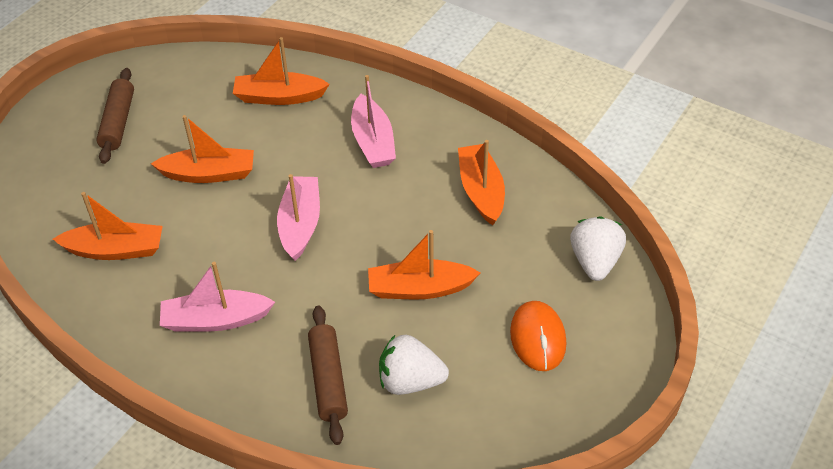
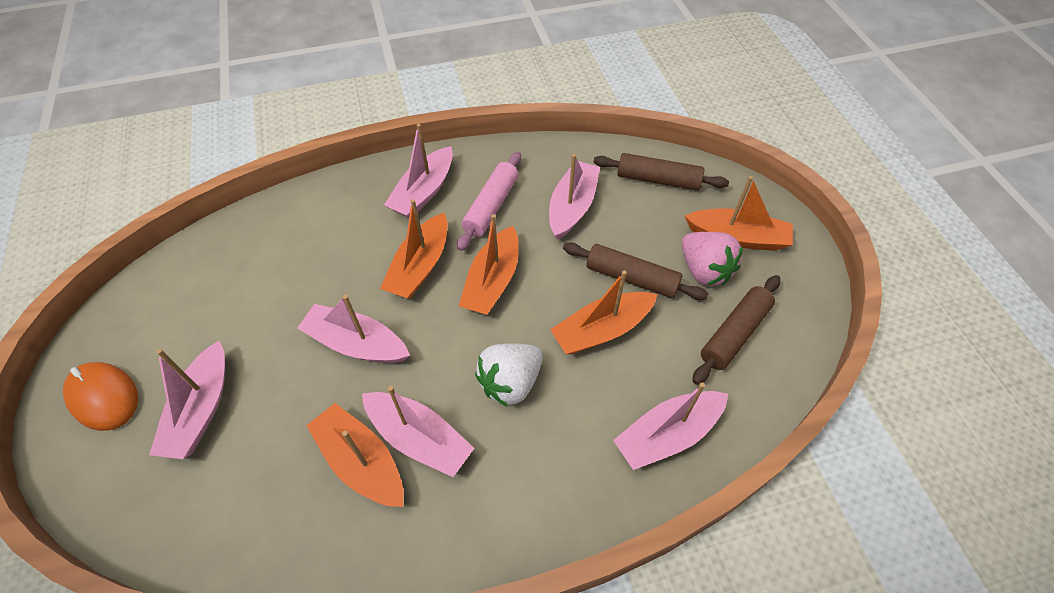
brown rolling pin: 2 -> 3
pink boat: 3 -> 6
pink rolling pin: 0 -> 1
pink strawberry: 0 -> 1
white strawberry: 2 -> 1

